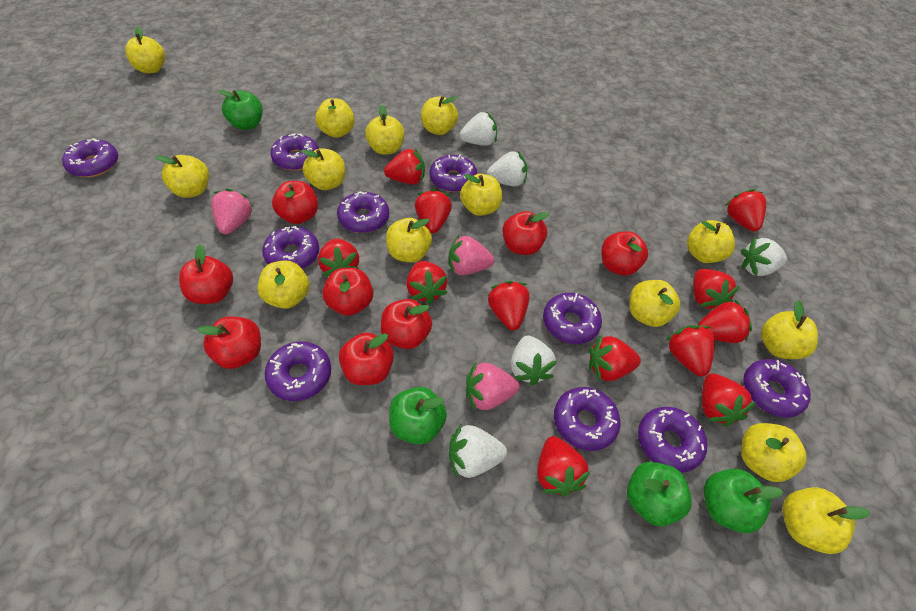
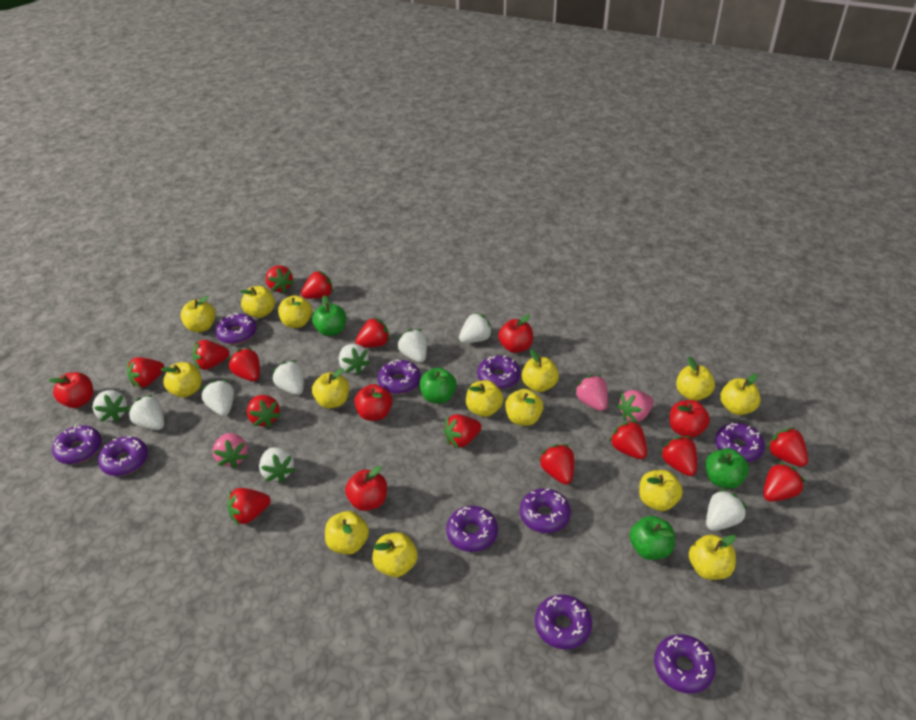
red apple: 8 -> 5
red strawberry: 12 -> 14
white strawberry: 5 -> 9

